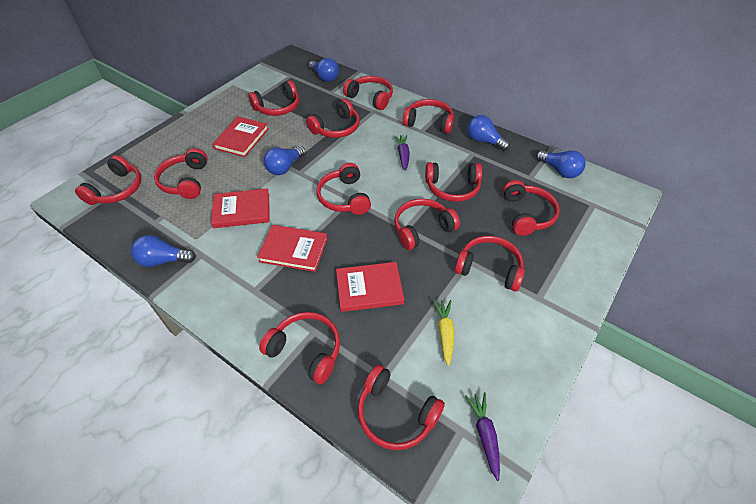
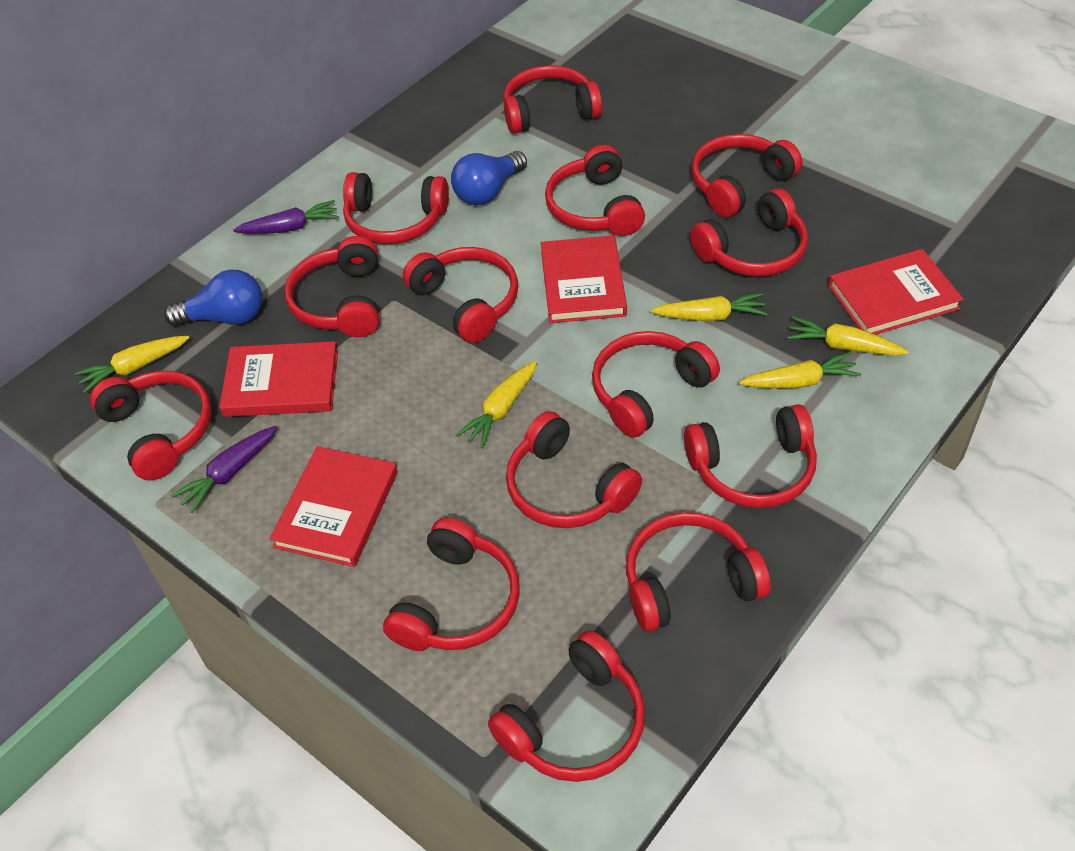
blue light bulb: 5 -> 2
red headphones: 13 -> 14
yellow carrot: 1 -> 5

